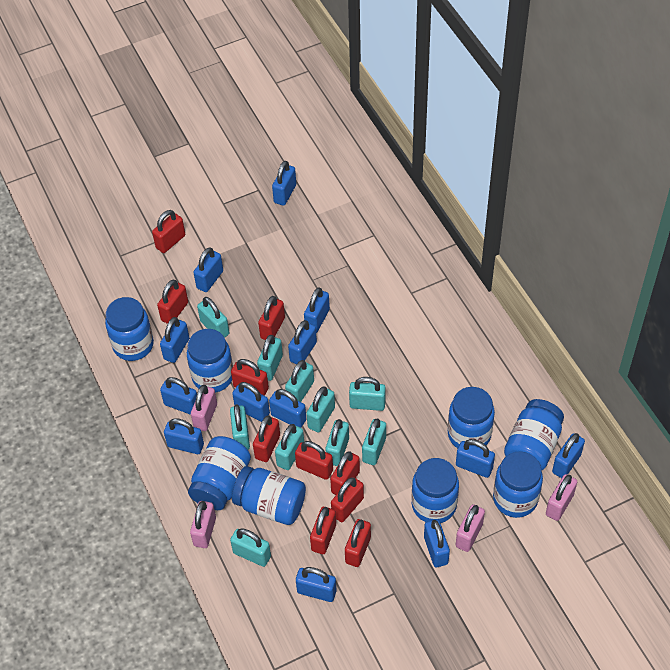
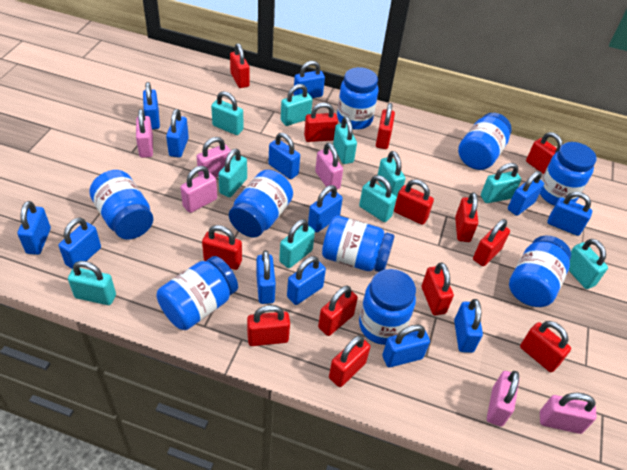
blue jar: 8 -> 9
pink padlock: 4 -> 6
red padlock: 10 -> 13

